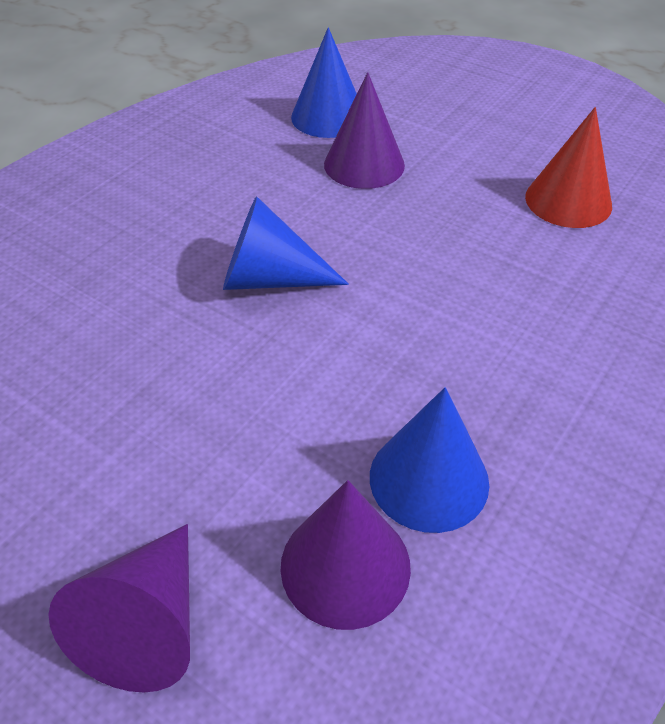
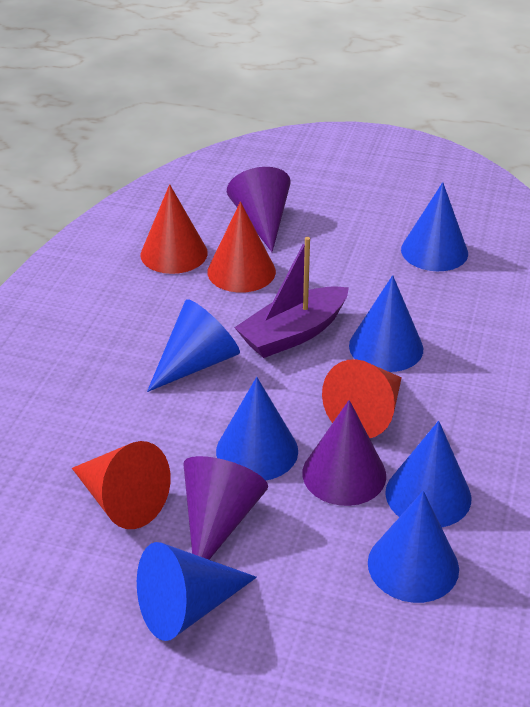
blue cone: 3 -> 7
purple boat: 0 -> 1
red cone: 1 -> 4

